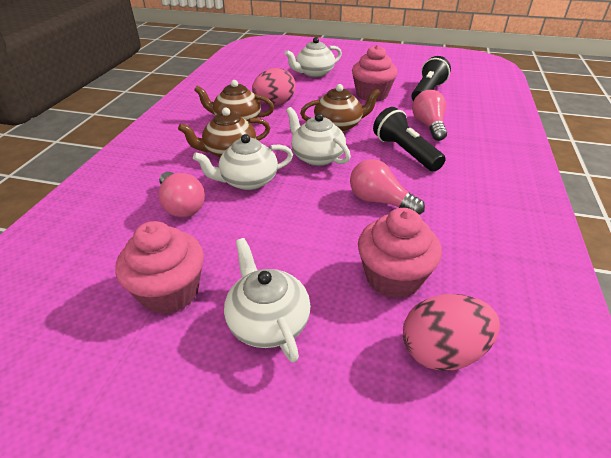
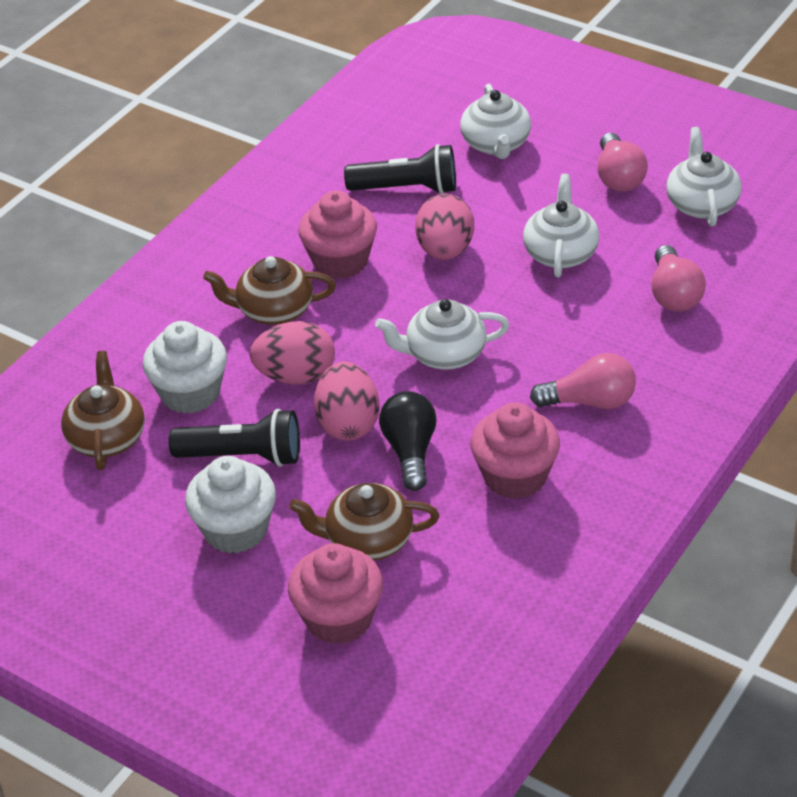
black light bulb: 0 -> 1
pink egg: 2 -> 3
white cupcake: 0 -> 2

